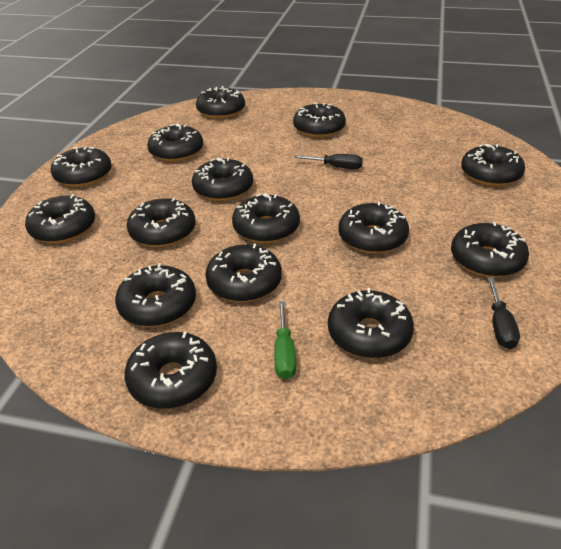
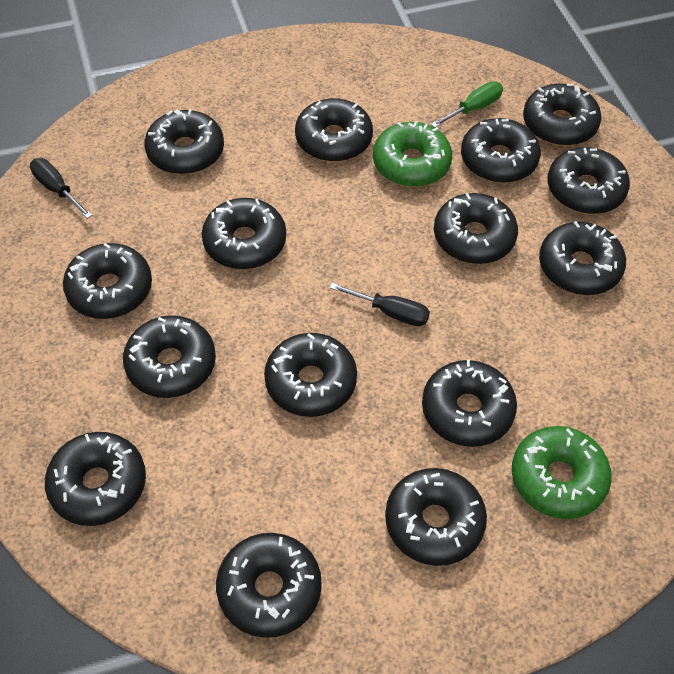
green donut: 0 -> 2

